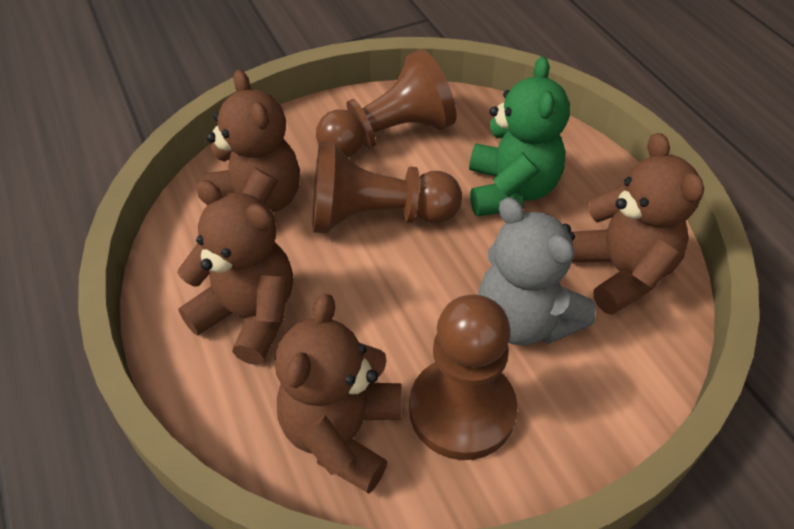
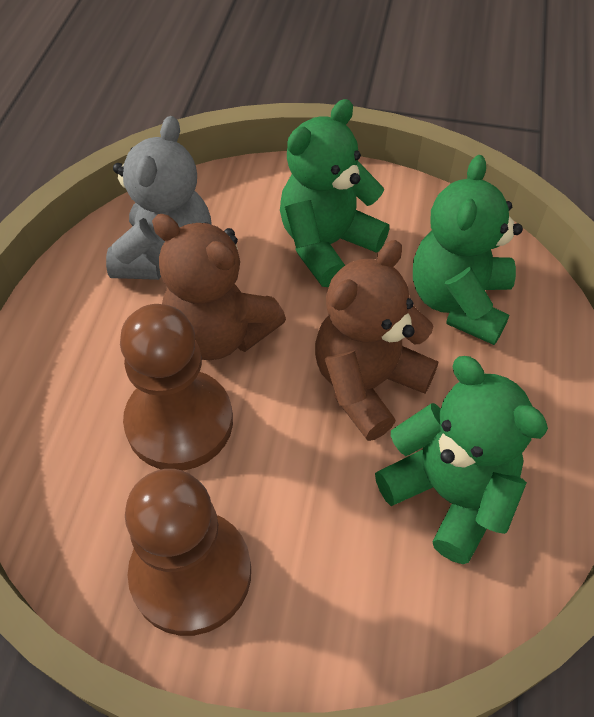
brown pawn: 3 -> 2
brown teddy bear: 4 -> 2
green teddy bear: 1 -> 3

